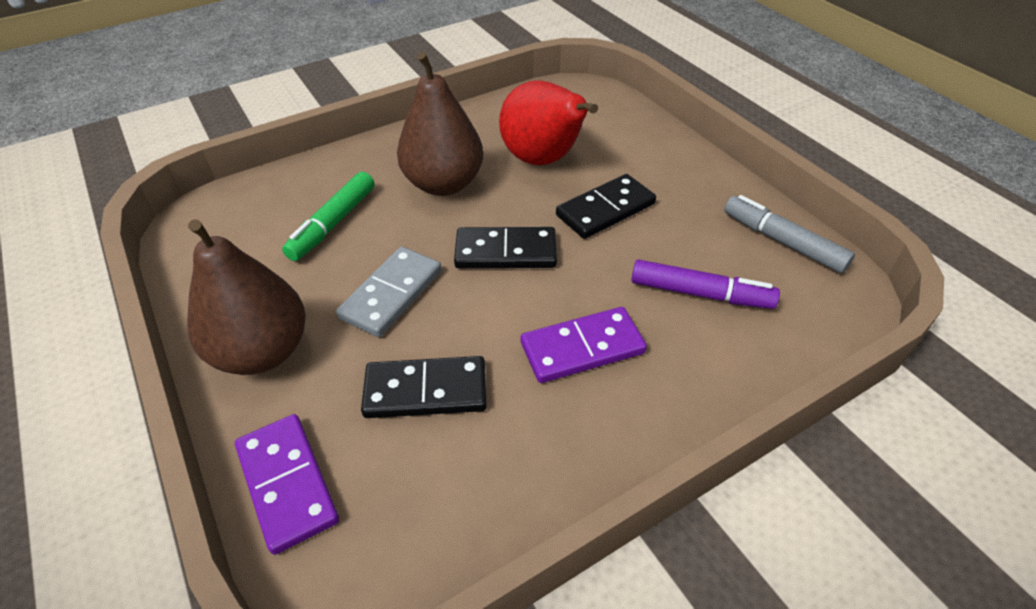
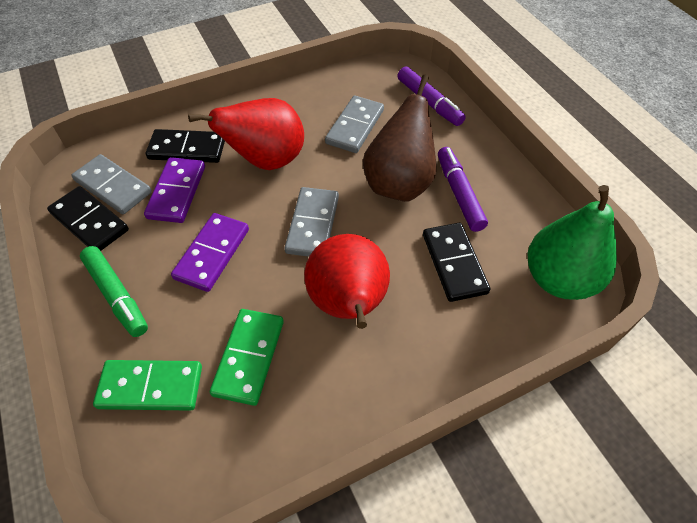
brown pear: 2 -> 1
green domino: 0 -> 2
green pear: 0 -> 1
grey domino: 1 -> 3
grey marker: 1 -> 0
purple marker: 1 -> 2
red pear: 1 -> 2

